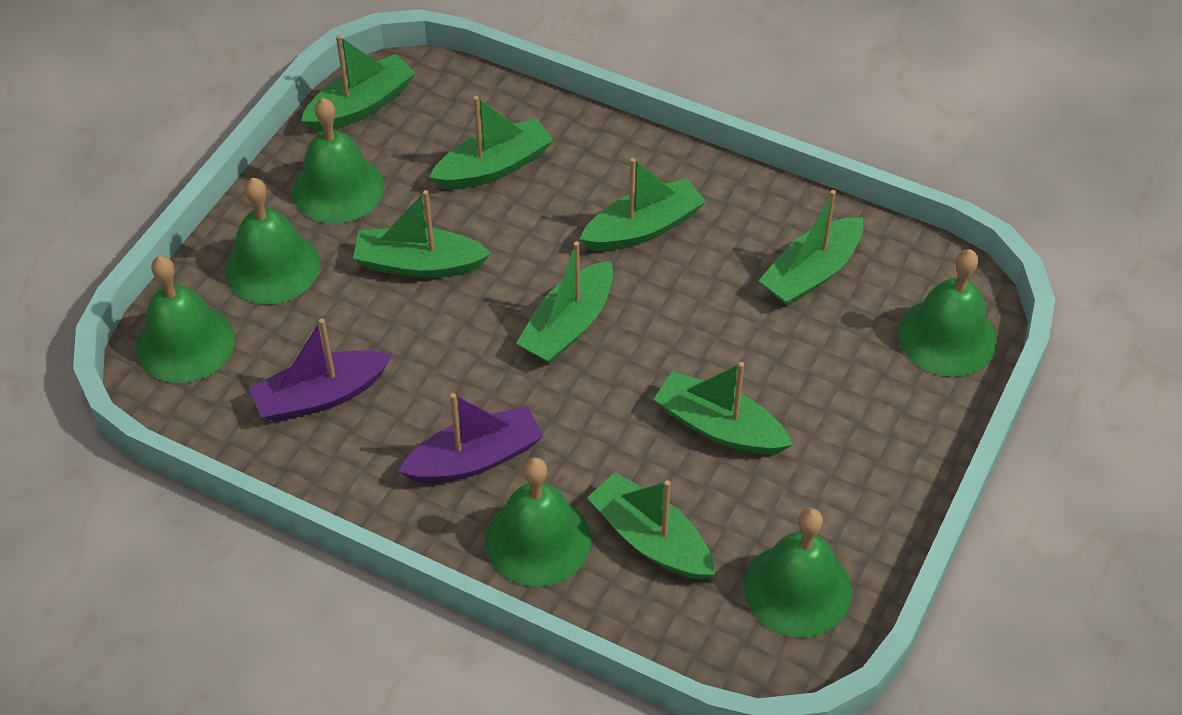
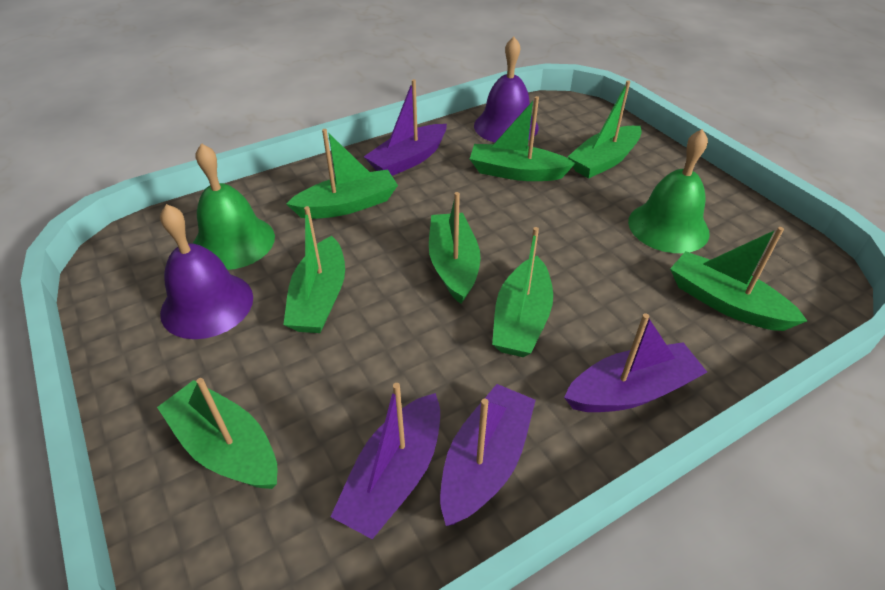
green bell: 6 -> 2
purple bell: 0 -> 2
purple boat: 2 -> 4

